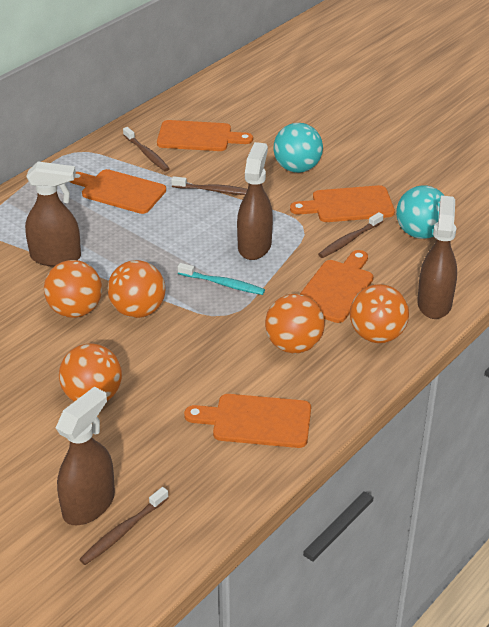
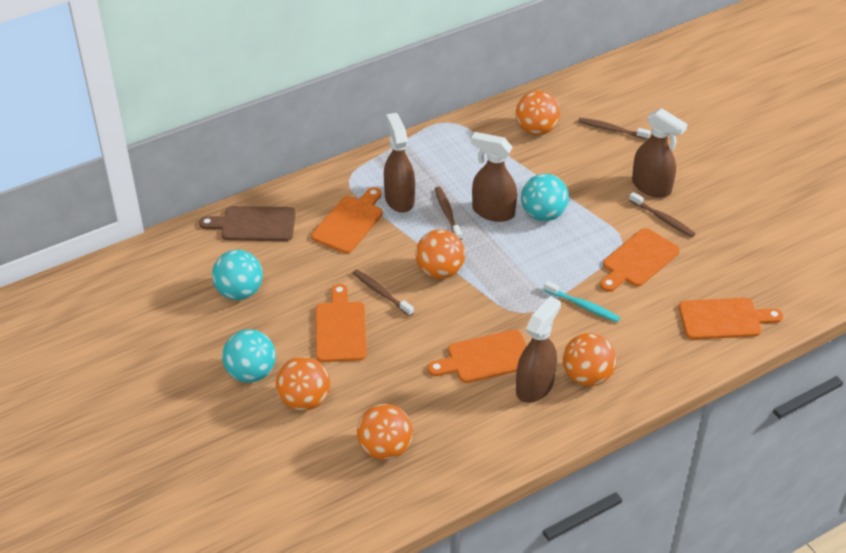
brown cutting board: 0 -> 1
turquoise ball: 2 -> 3

